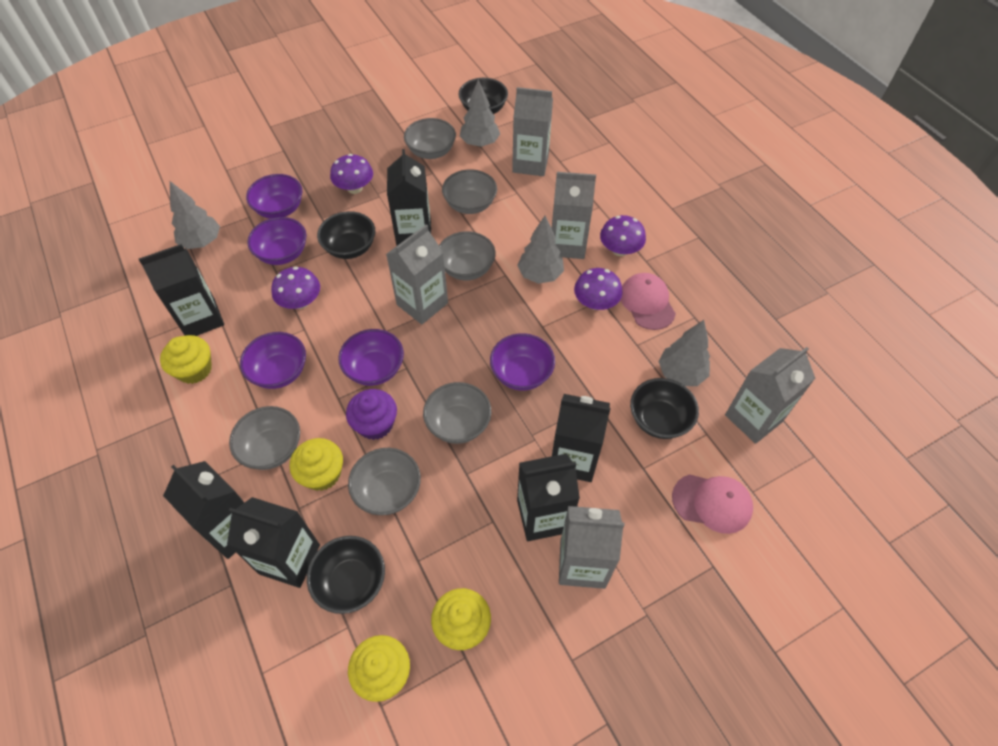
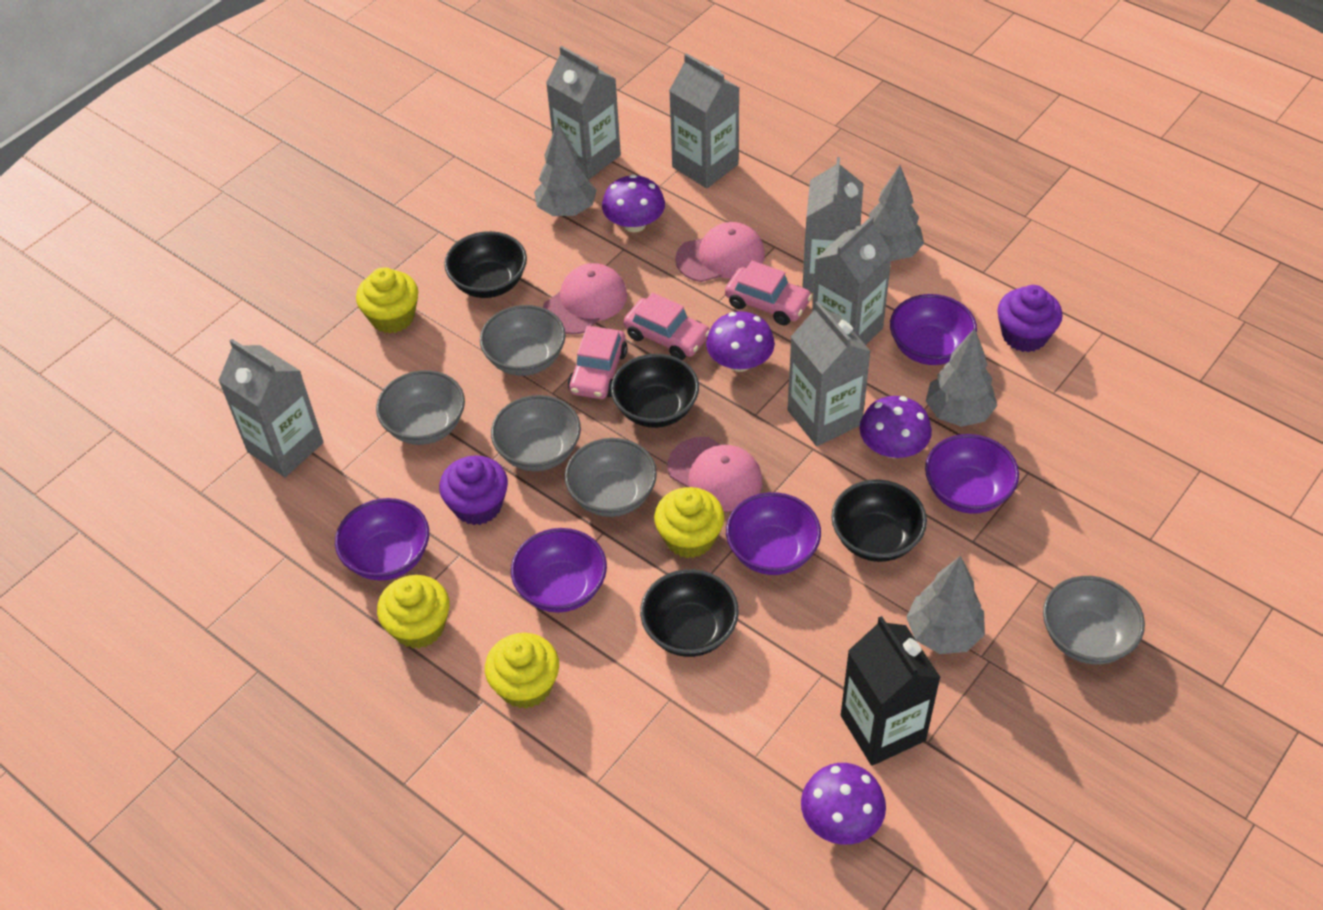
black carton: 6 -> 1
grey bowl: 6 -> 5
grey carton: 5 -> 6
pink cap: 2 -> 3
pink car: 0 -> 3
purple cupcake: 1 -> 2

